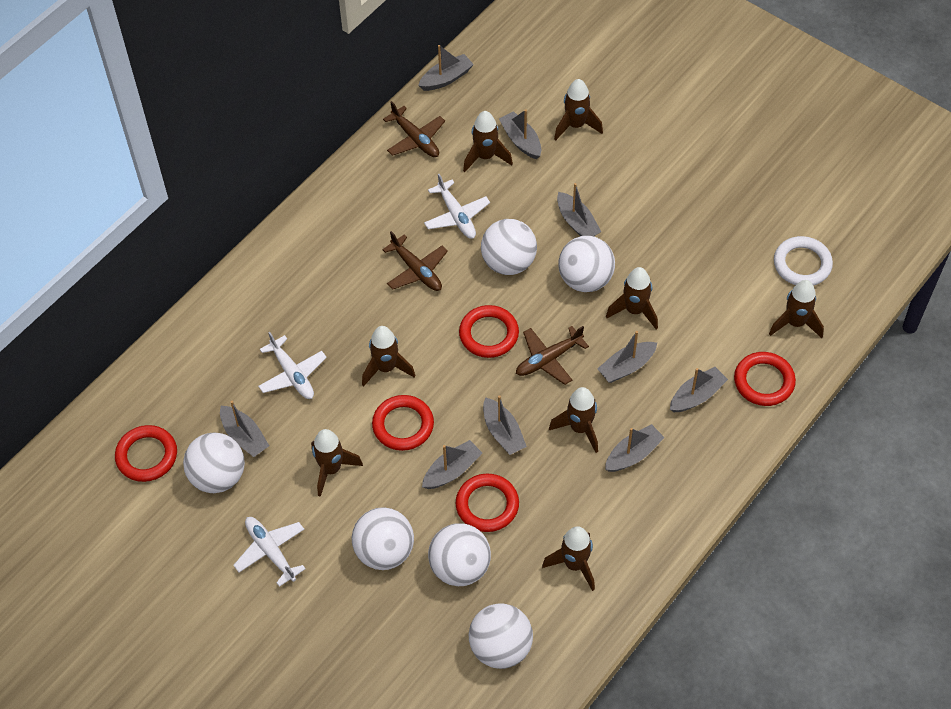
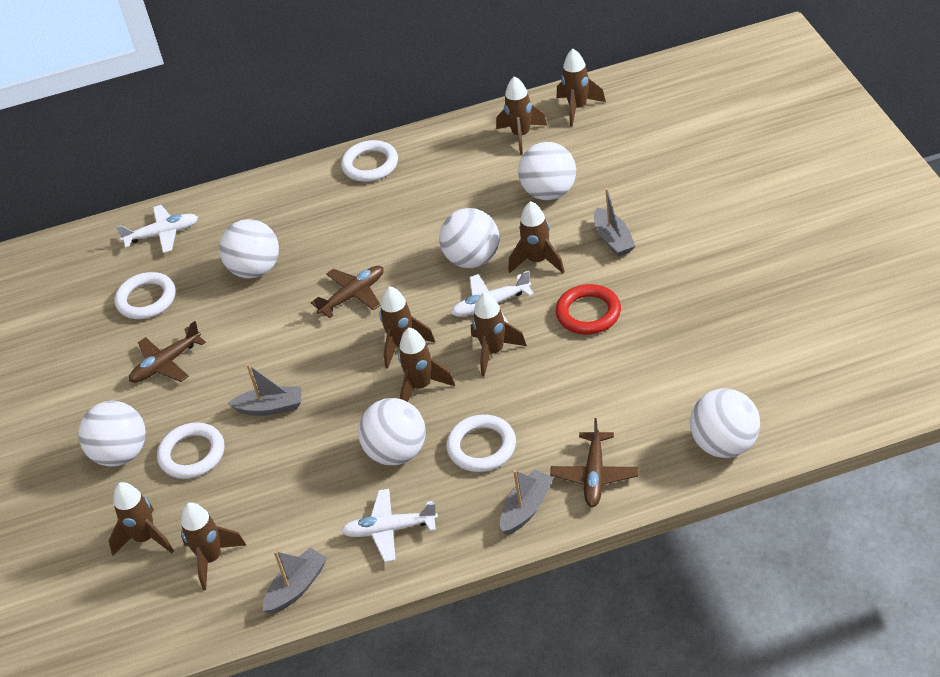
grey boat: 9 -> 4
red ring: 5 -> 1
white ring: 1 -> 4

